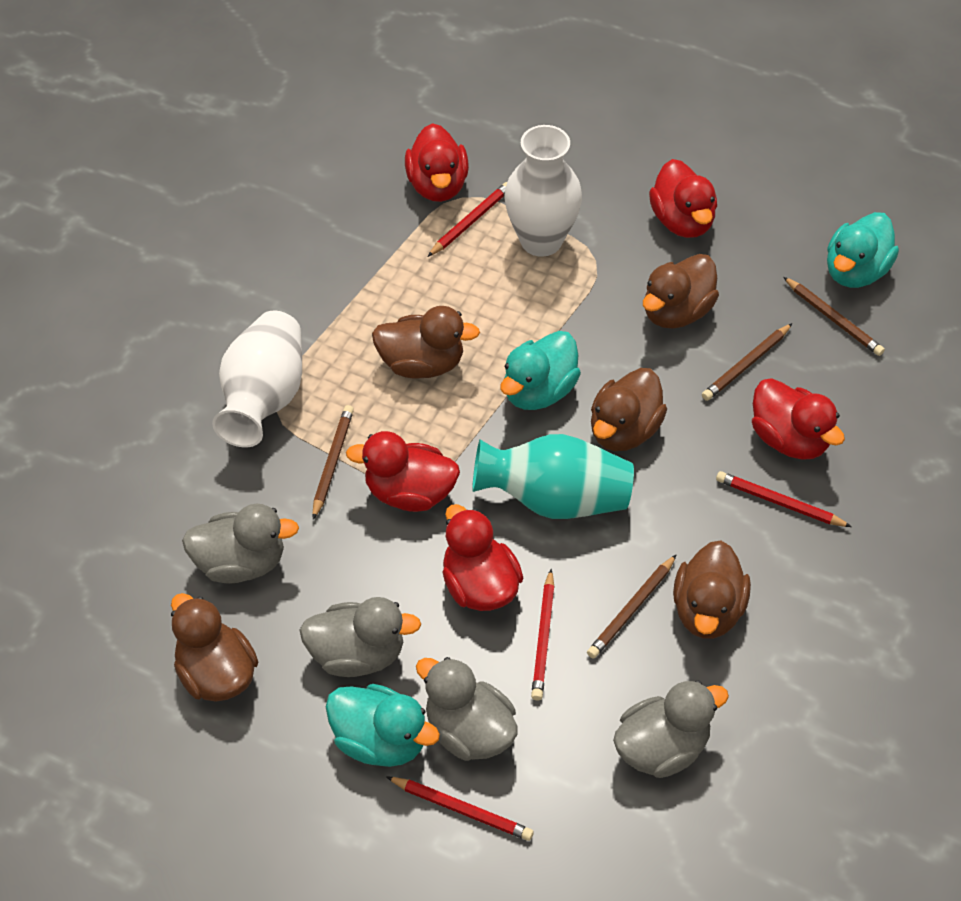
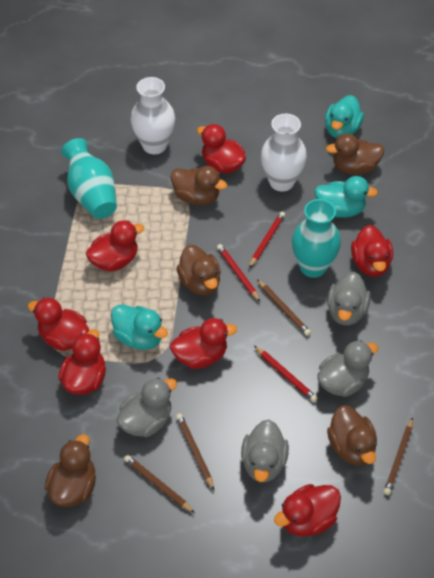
red duck: 5 -> 7
red pencil: 4 -> 3
turquoise vase: 1 -> 2

